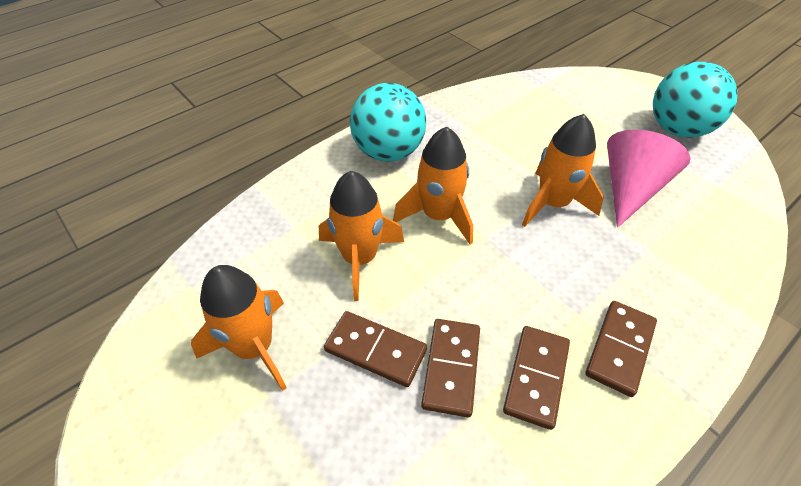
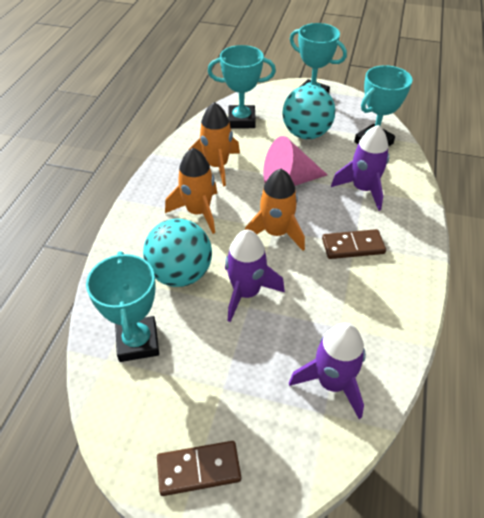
brown domino: 4 -> 2
orange rocket: 4 -> 3
purple rocket: 0 -> 3
turquoise trophy: 0 -> 4

